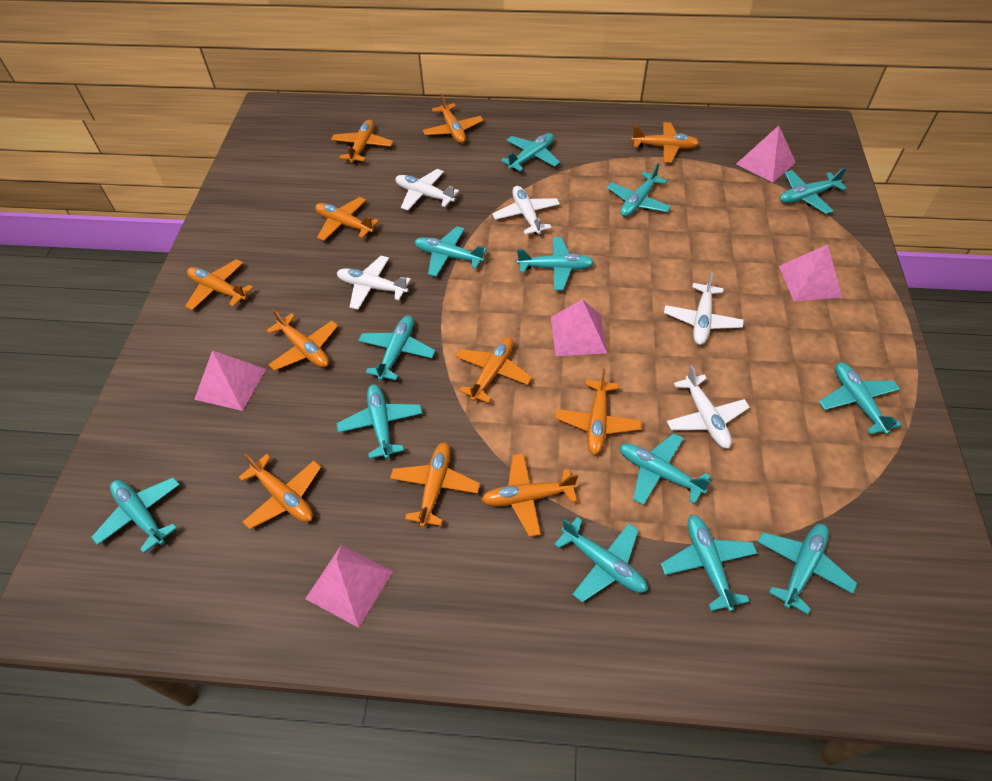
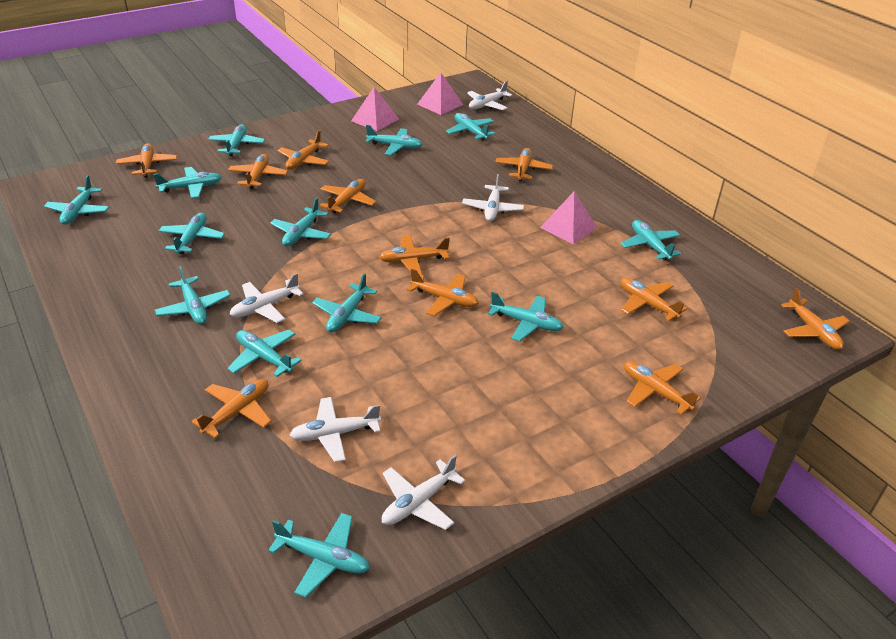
pink pyramid: 5 -> 3

